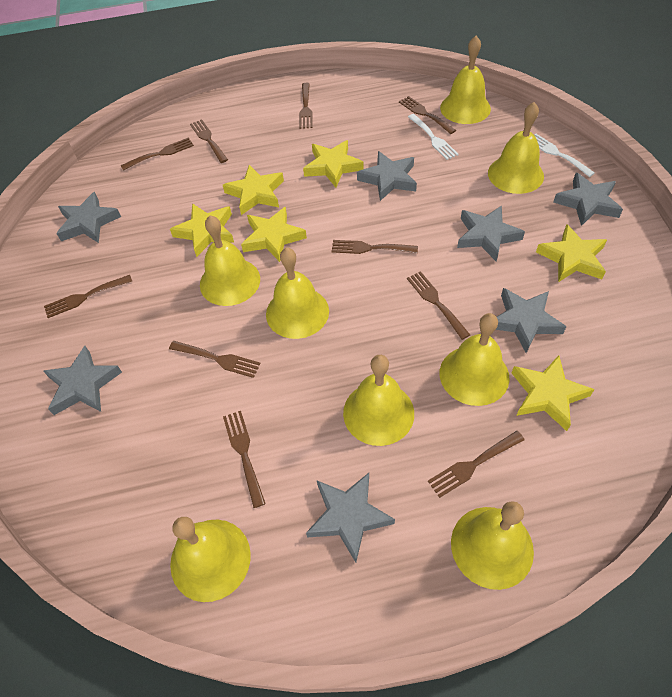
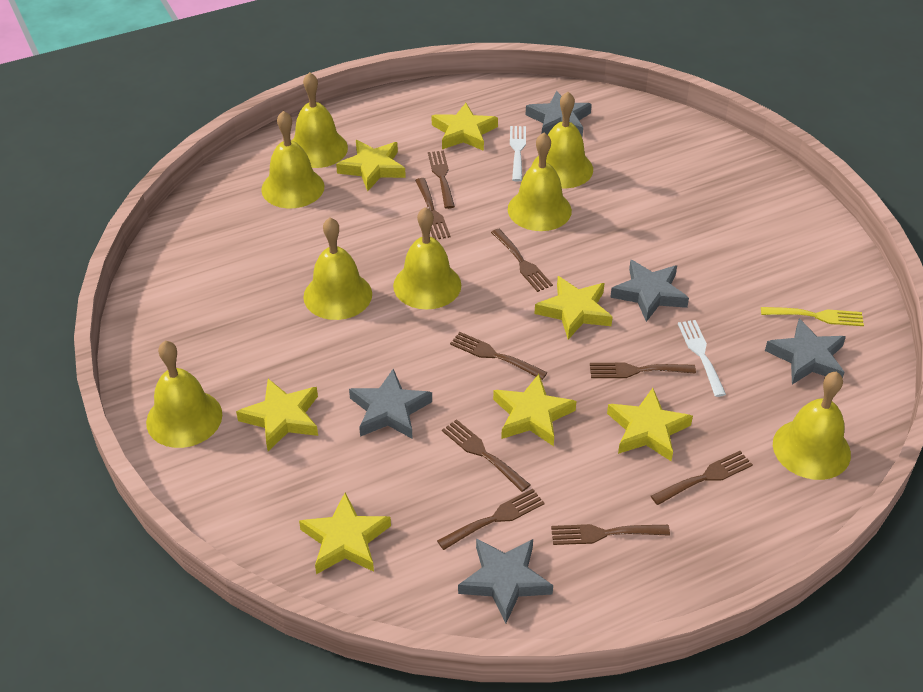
brown fork: 10 -> 9
grey star: 7 -> 5
yellow fork: 0 -> 1
yellow star: 6 -> 7

